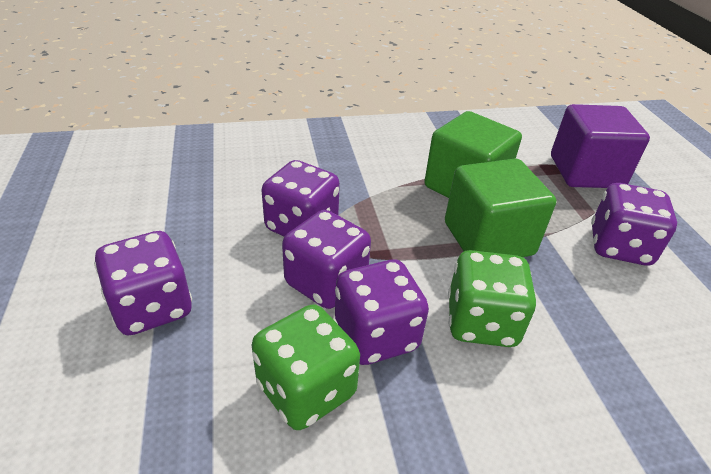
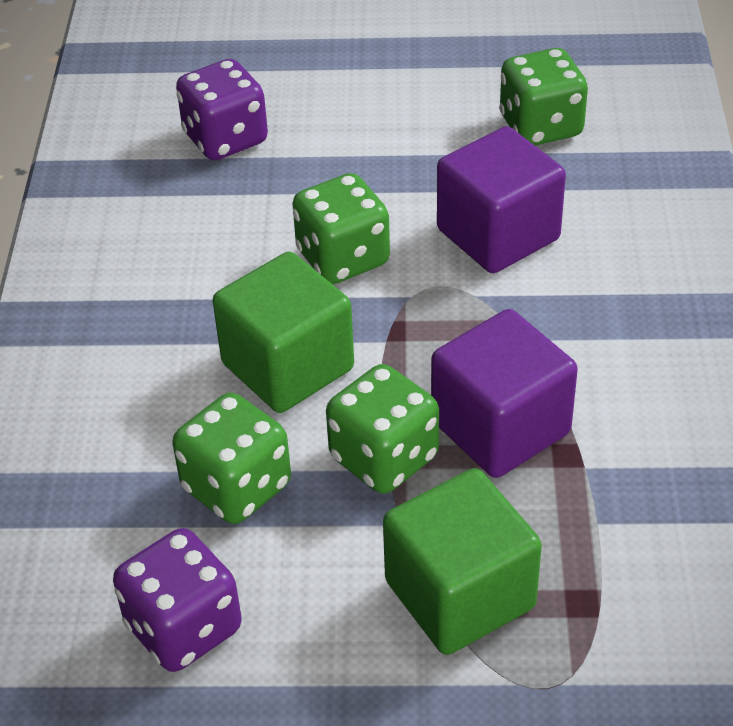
green dice: 2 -> 4
purple cube: 1 -> 2
purple dice: 5 -> 2

